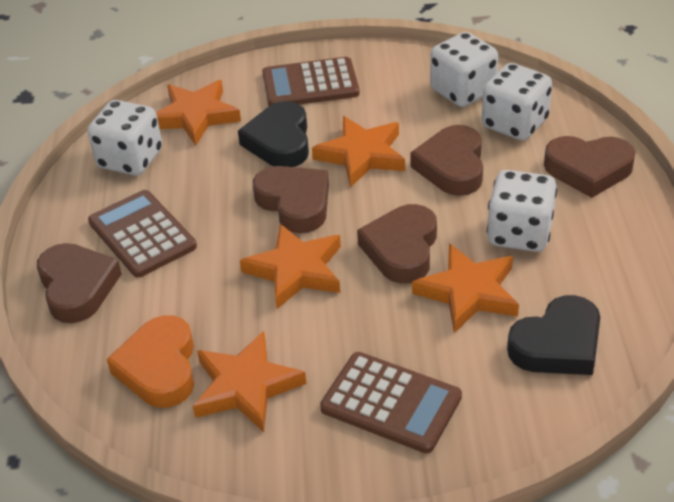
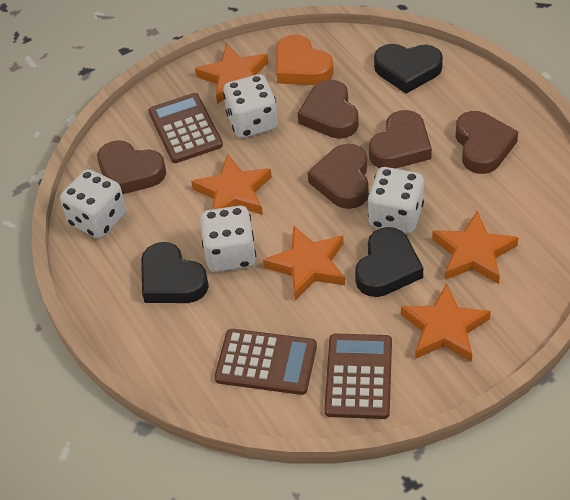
black heart: 2 -> 3

